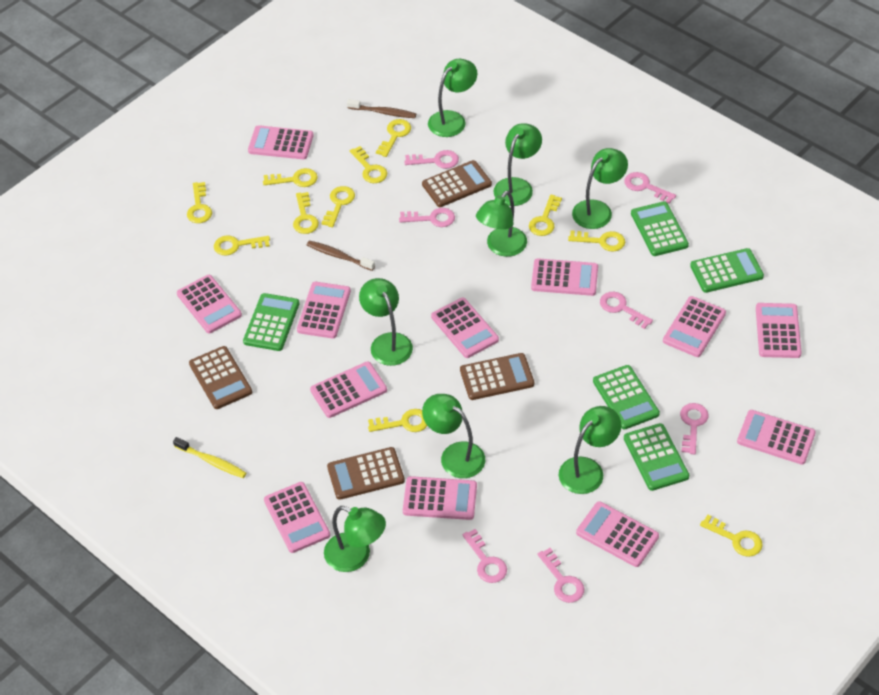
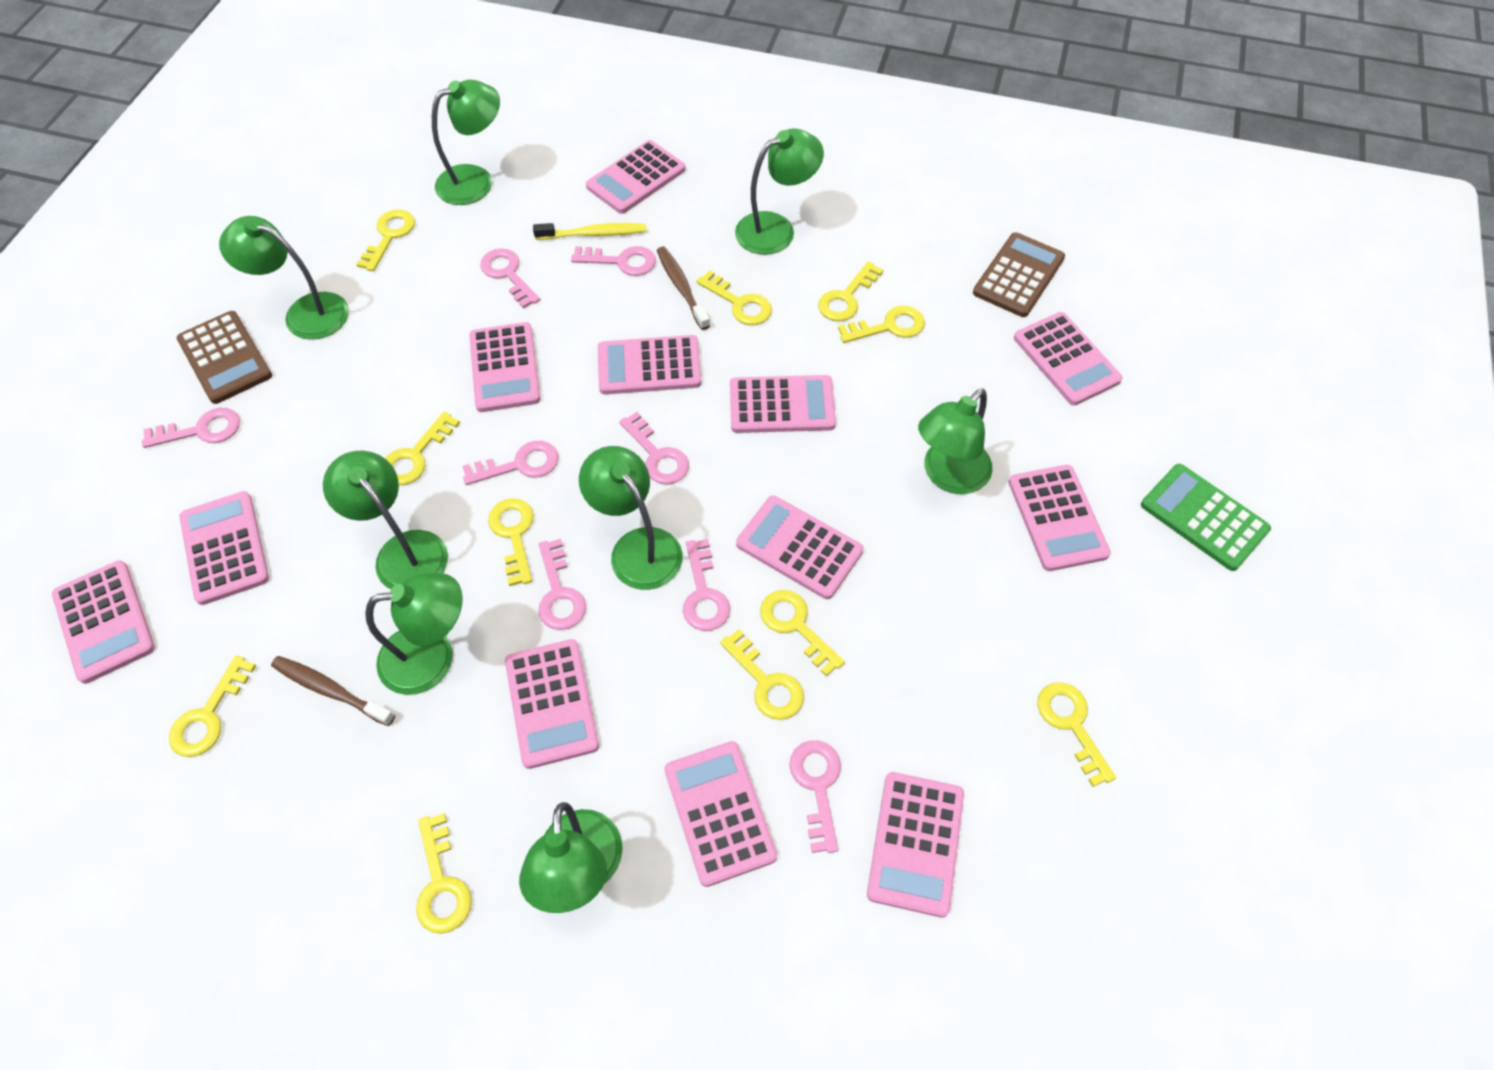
brown calculator: 4 -> 2
green calculator: 5 -> 1
pink key: 7 -> 8

